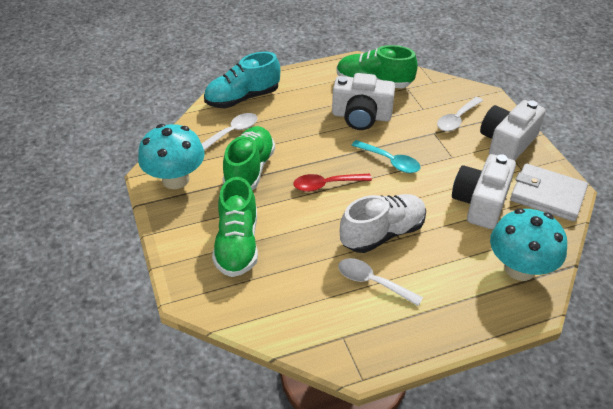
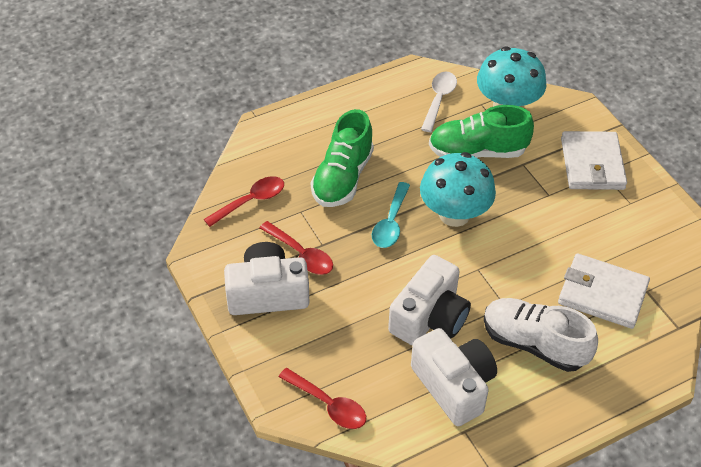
green shoe: 3 -> 2
red spoon: 1 -> 3
turquoise shoe: 1 -> 0
white spoon: 3 -> 1
white wallet: 1 -> 2

